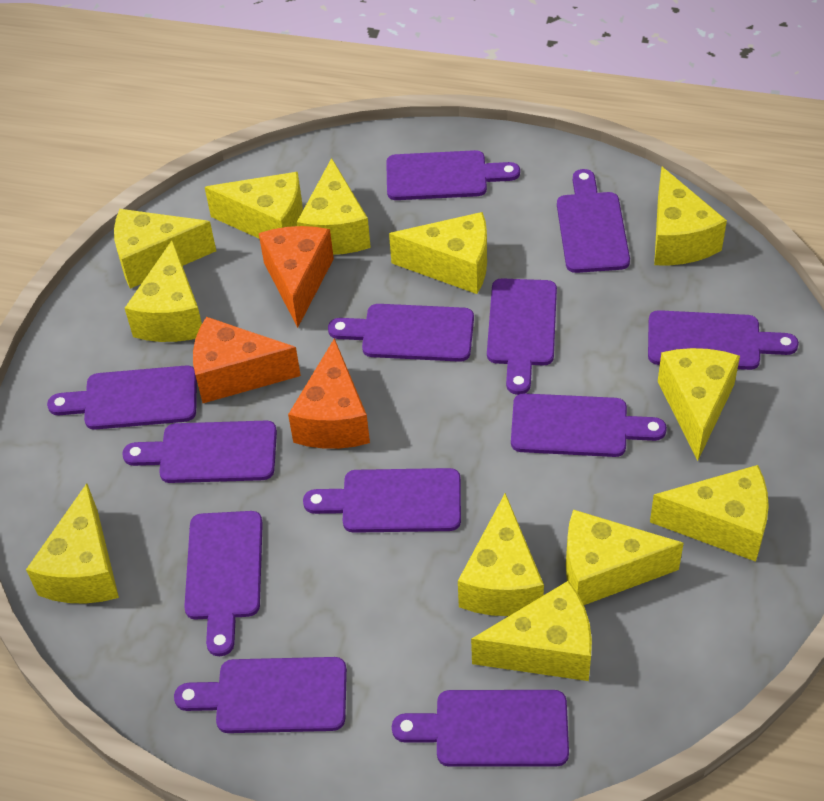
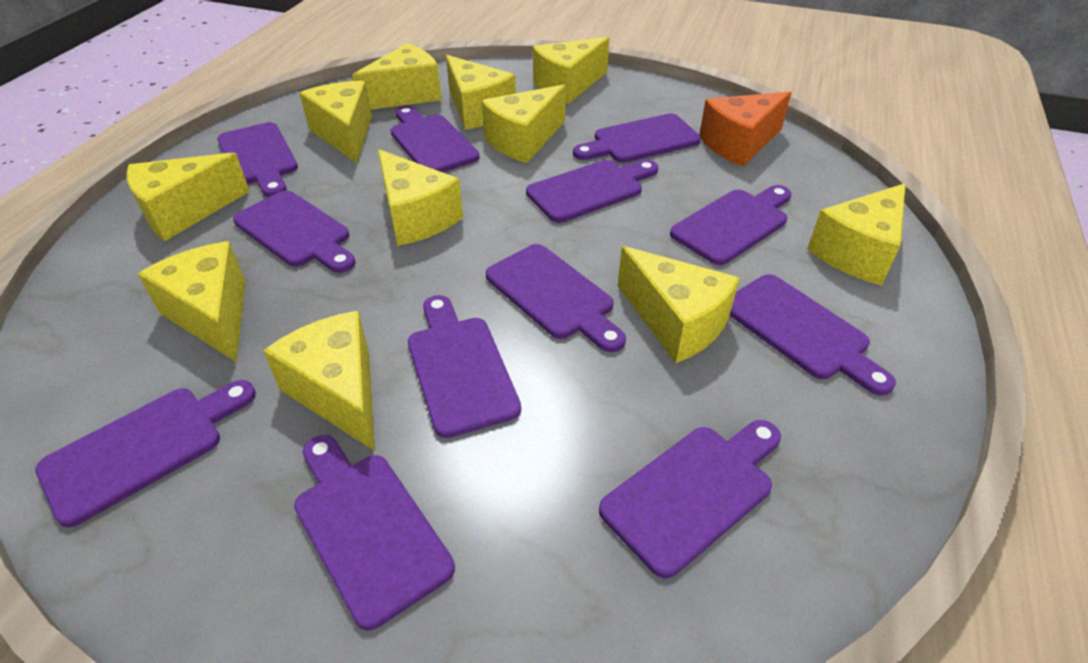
orange cheese: 3 -> 1
yellow cheese: 12 -> 11

